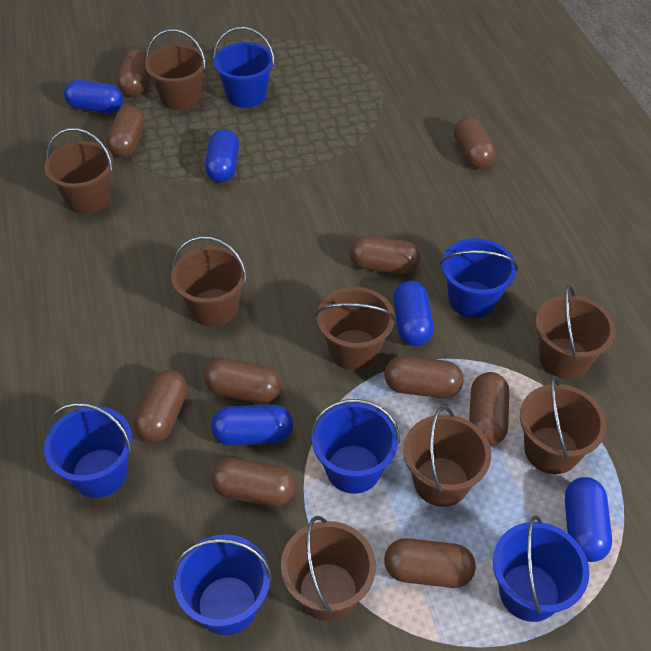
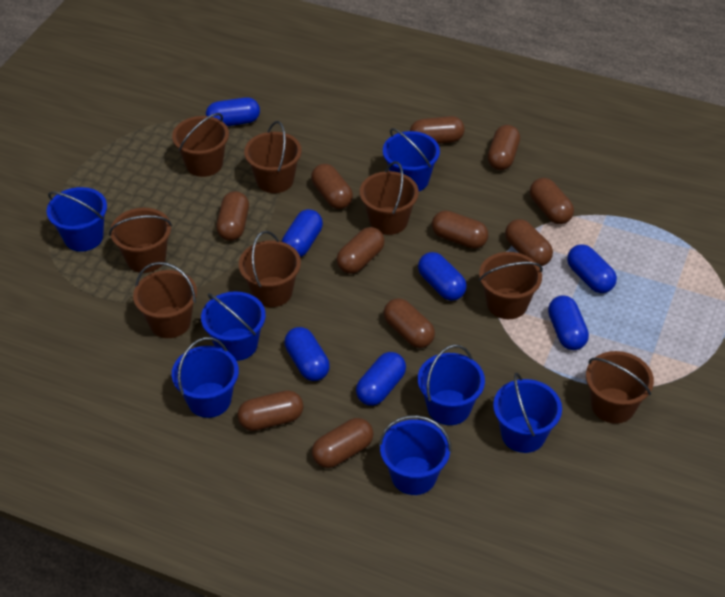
blue bucket: 6 -> 7
blue capsule: 5 -> 7
brown capsule: 10 -> 11

